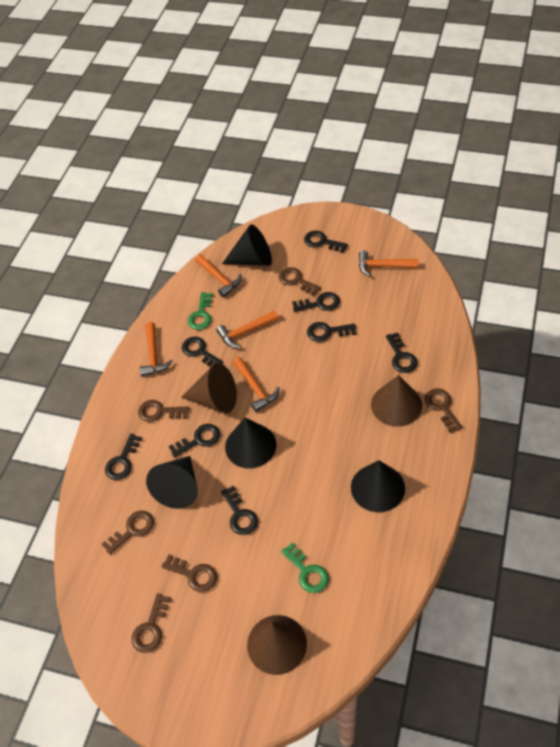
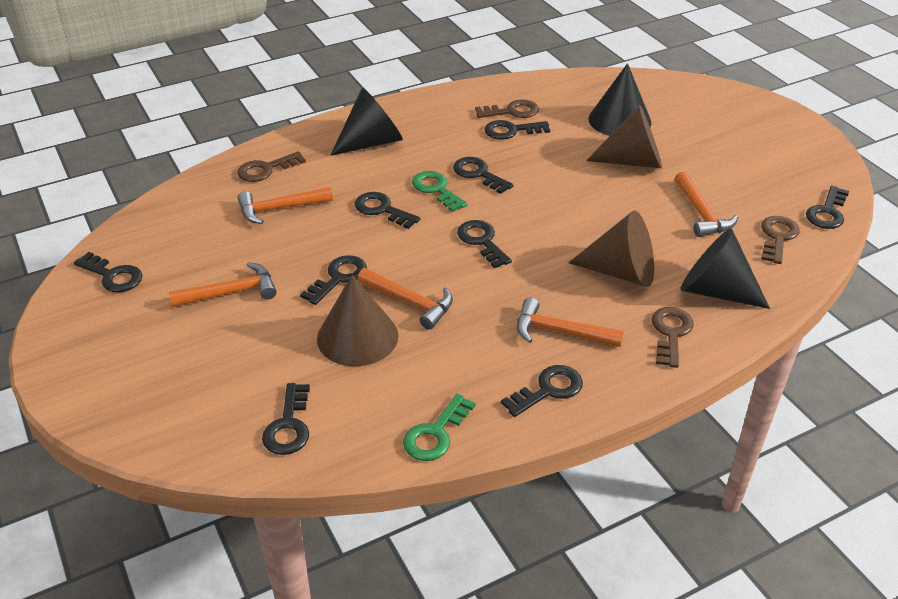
black cone: 4 -> 3
black key: 8 -> 9
brown key: 6 -> 4

